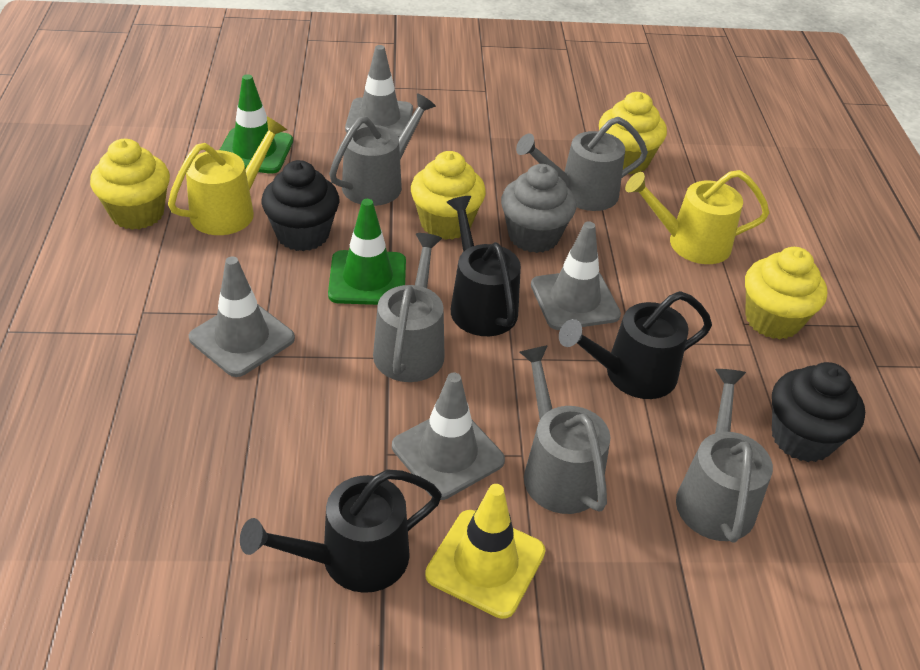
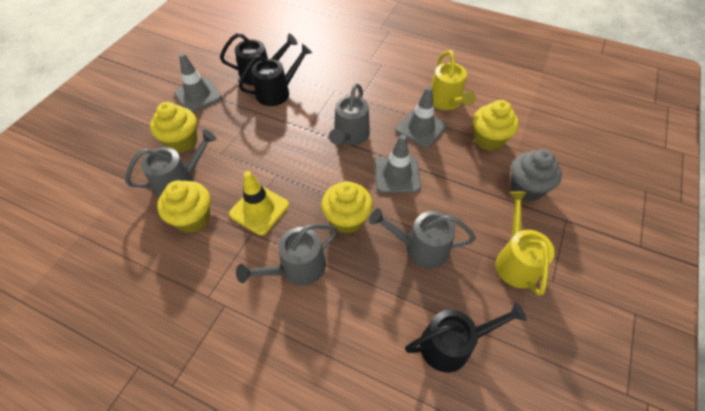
black cupcake: 2 -> 0
green traffic cone: 2 -> 0
grey traffic cone: 4 -> 3
grey watering can: 5 -> 4

